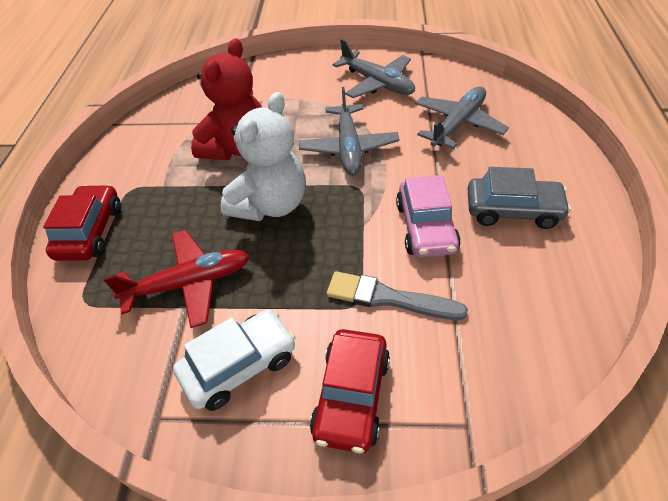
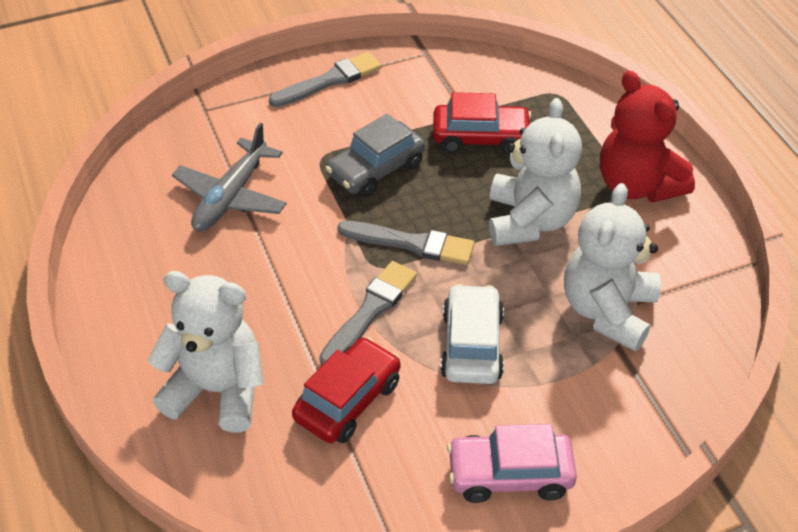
grey brush: 1 -> 3
grey plane: 3 -> 1
red plane: 1 -> 0
white teddy bear: 1 -> 3

